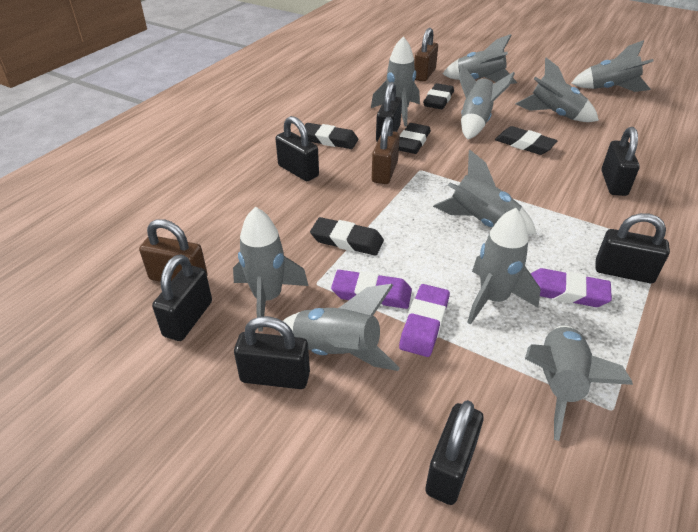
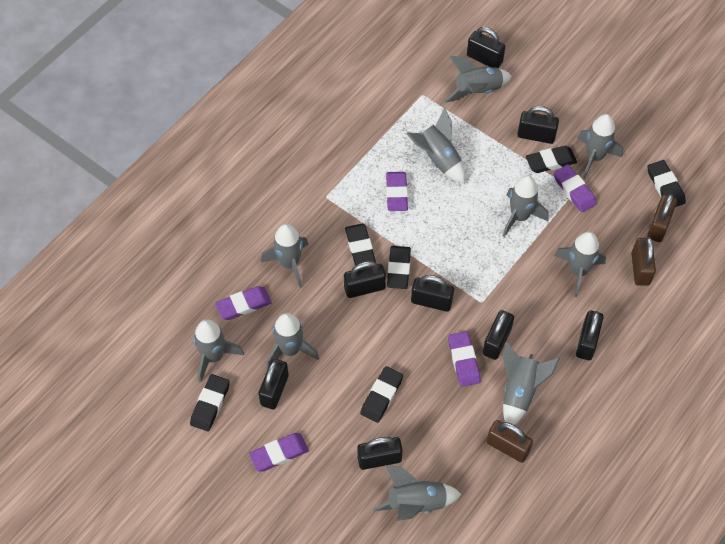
black eraser: 5 -> 6
black padlock: 7 -> 8
purple eraser: 3 -> 5

